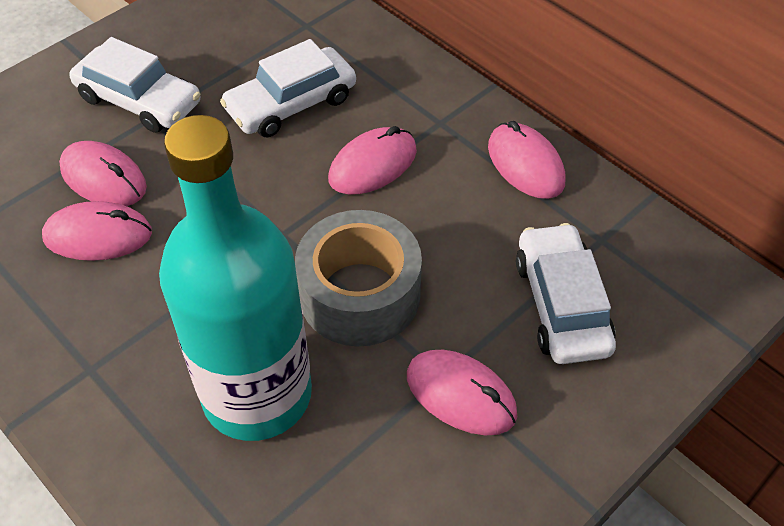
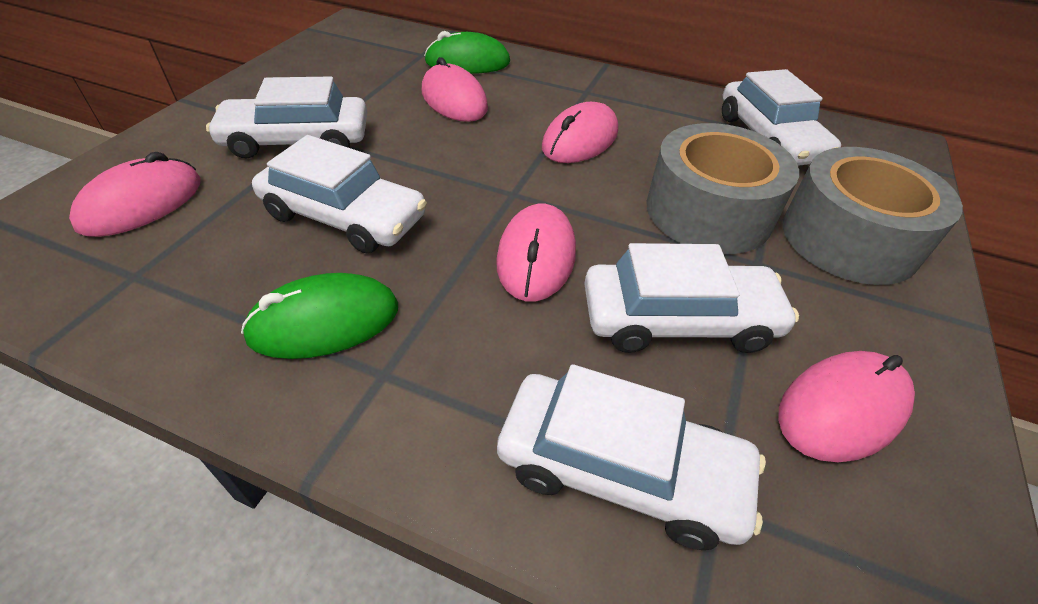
green mouse: 0 -> 2
grey tape: 1 -> 2
turquoise bottle: 1 -> 0
white car: 3 -> 5

